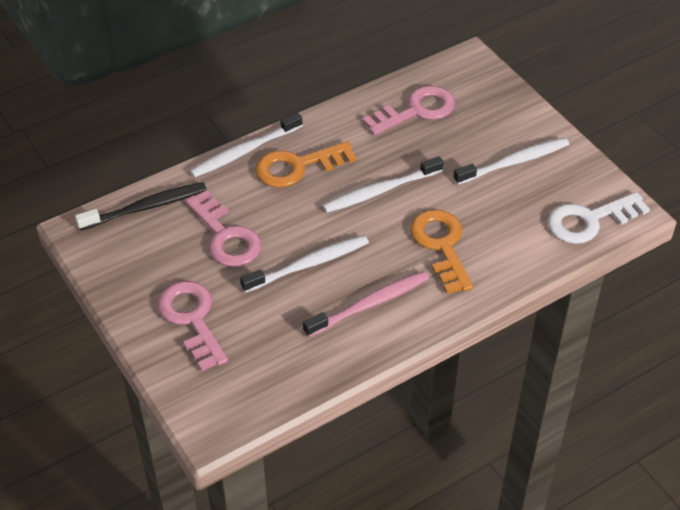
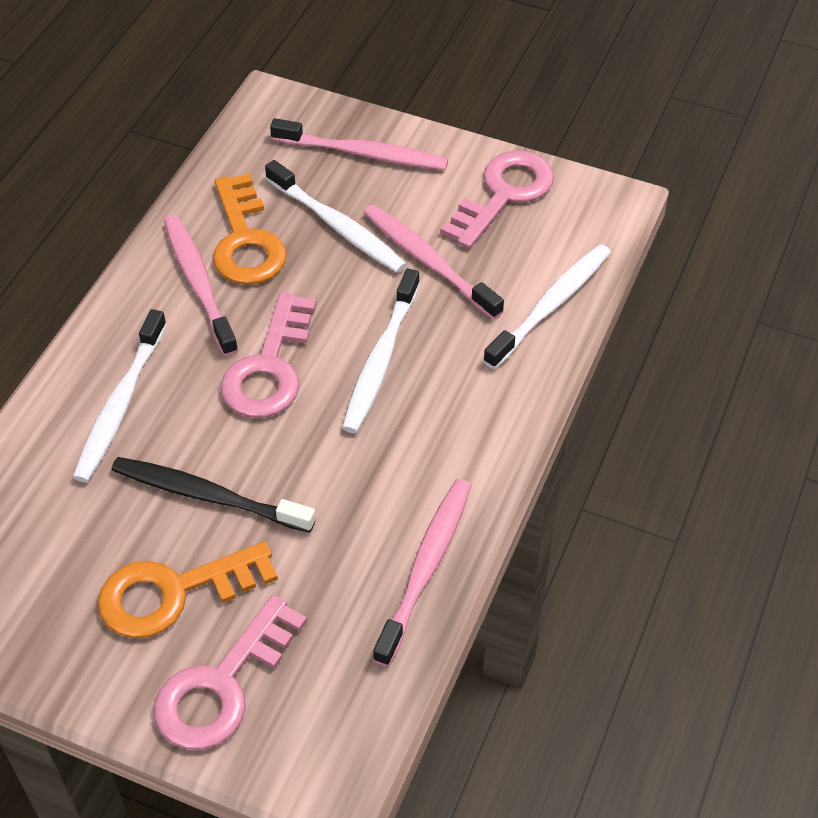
pink toothbrush: 1 -> 4
white key: 1 -> 0

